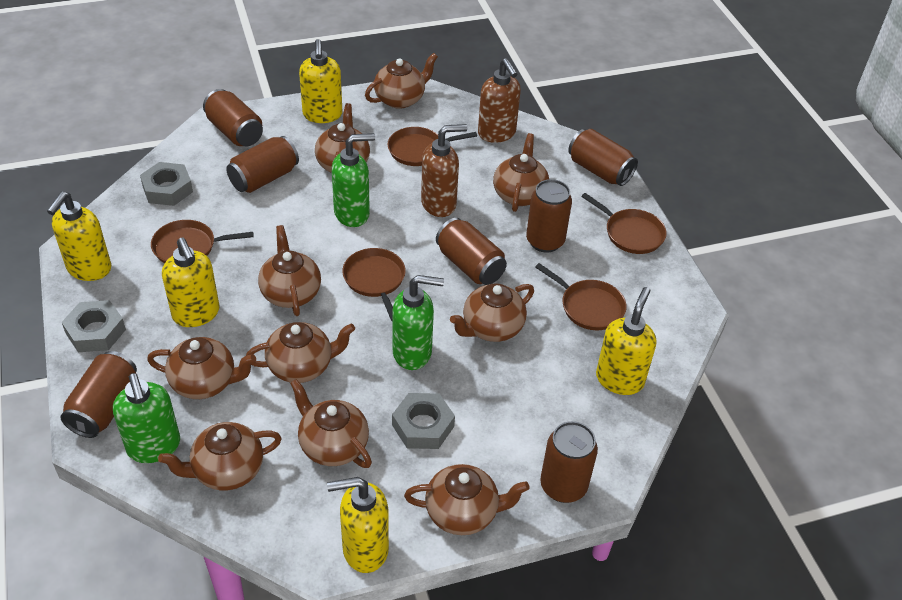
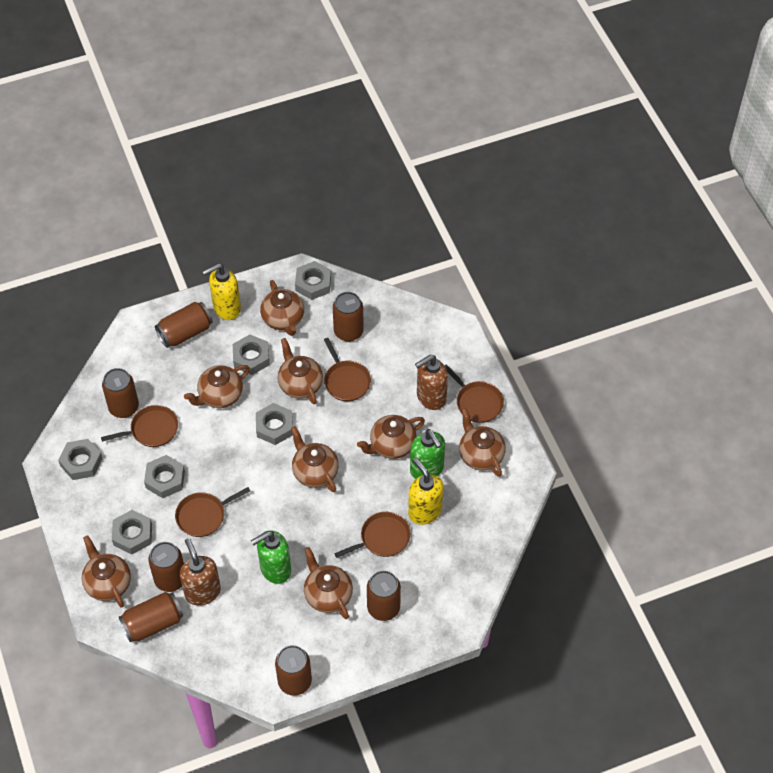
brown teapot: 10 -> 8
green soap dispenser: 3 -> 2
grey nut: 3 -> 6
yellow soap dispenser: 5 -> 2

